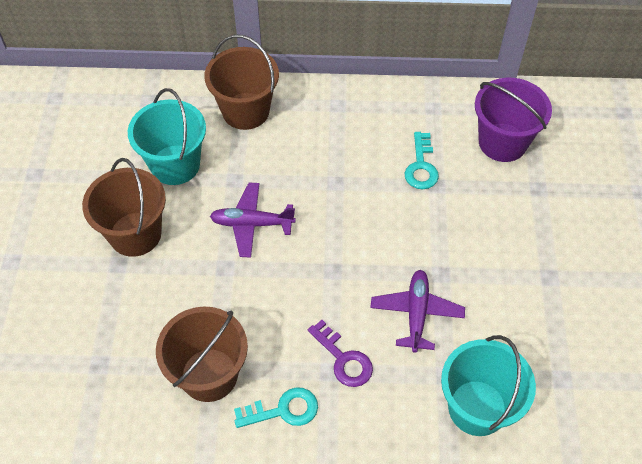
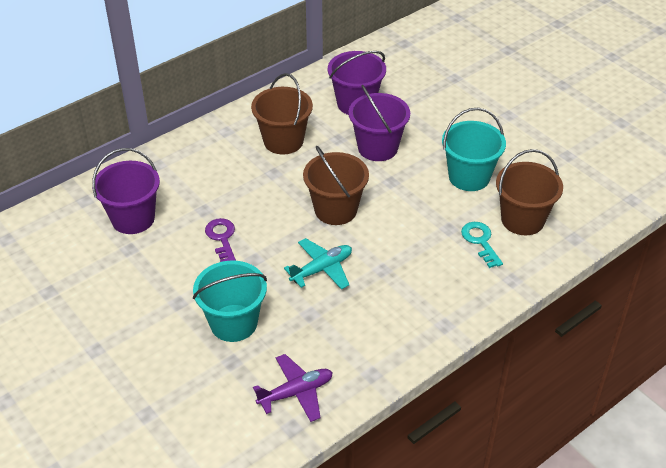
purple bucket: 1 -> 3
purple plane: 2 -> 1
turquoise key: 2 -> 1
turquoise plane: 0 -> 1

